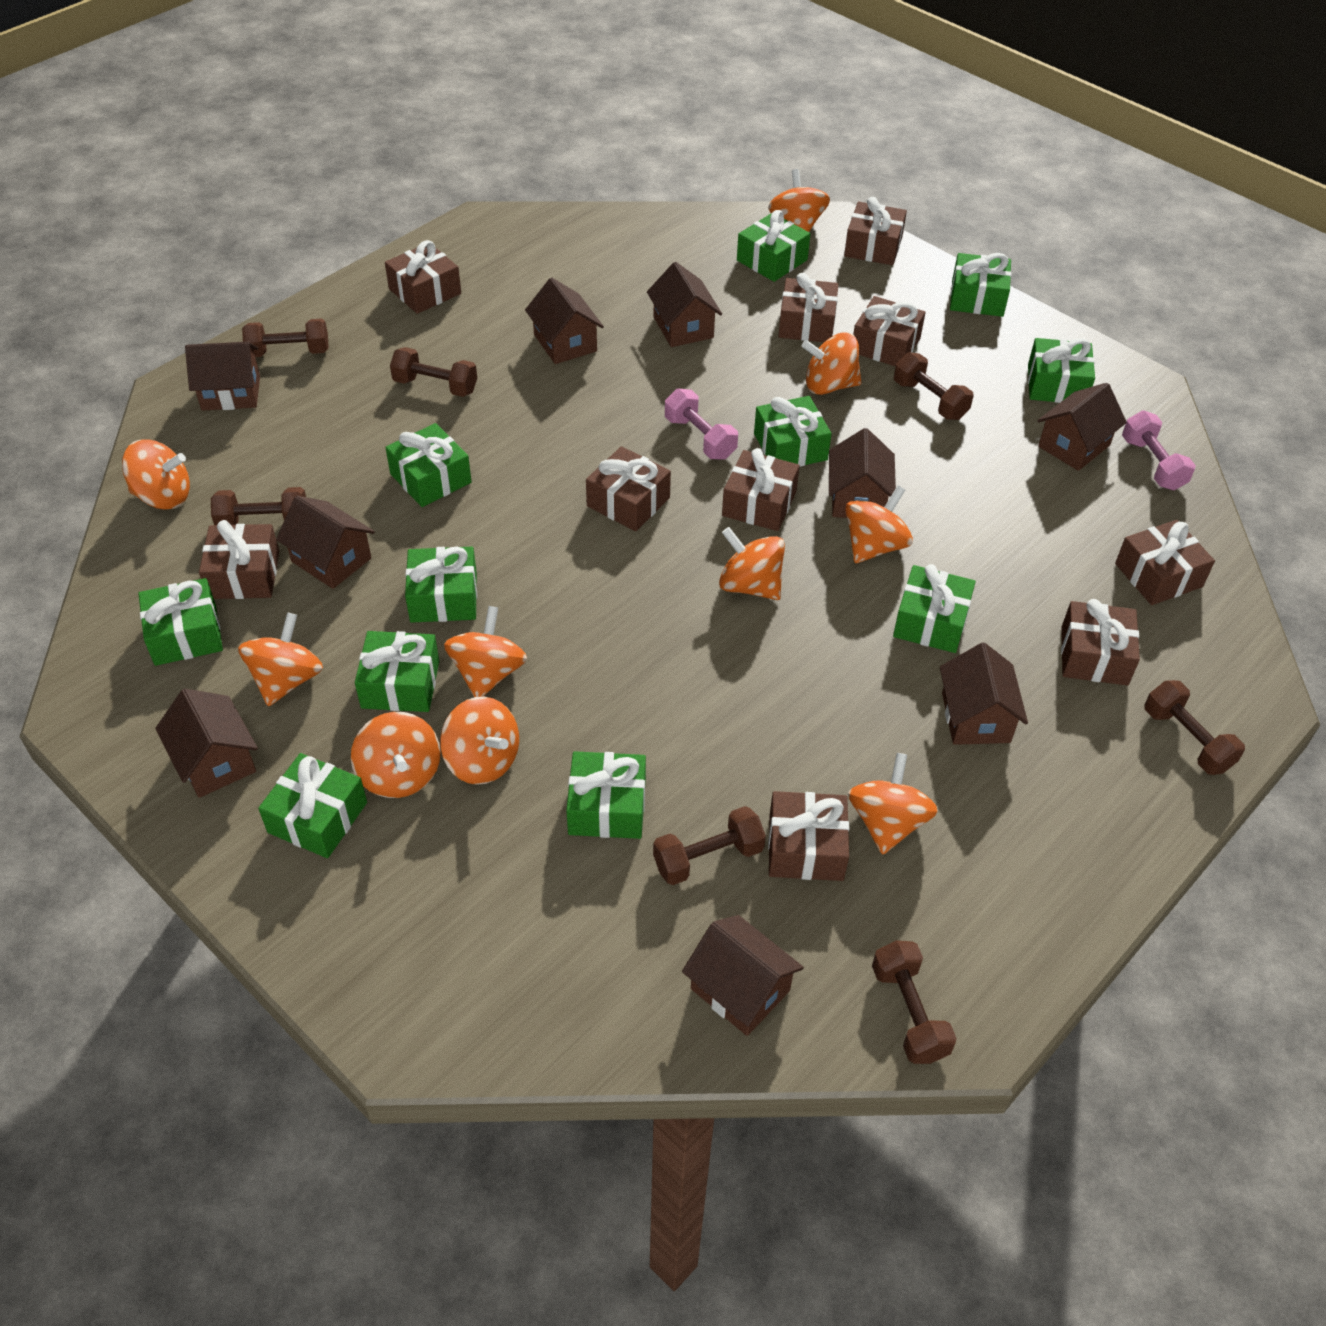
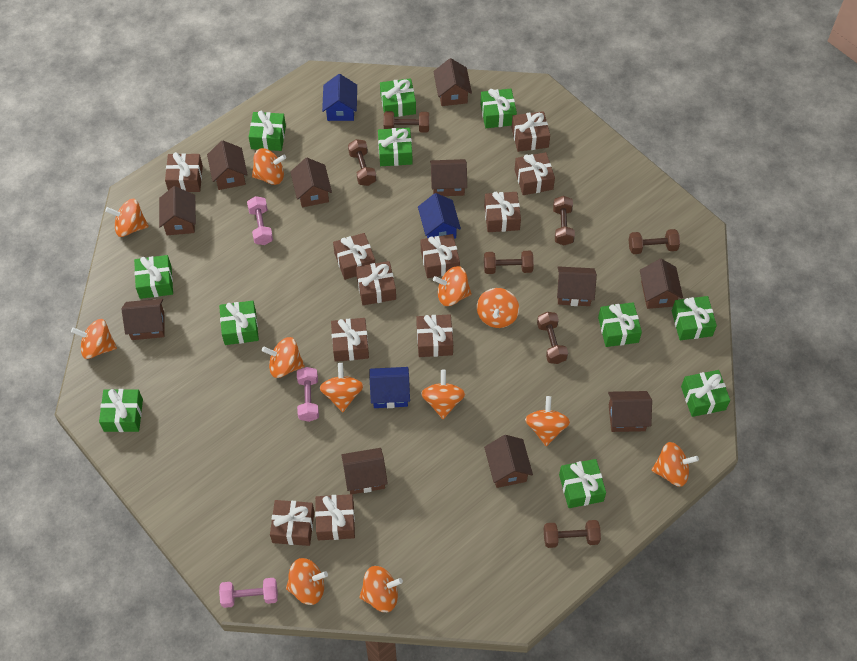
blue house: 0 -> 3
brown gift: 10 -> 11
brown house: 9 -> 11
orange spinning top: 10 -> 12
pink dumbbell: 2 -> 3

